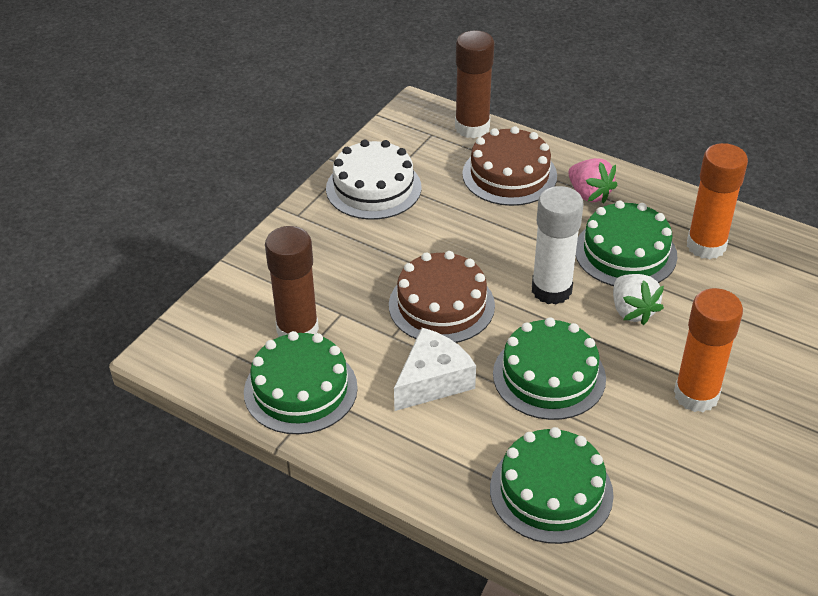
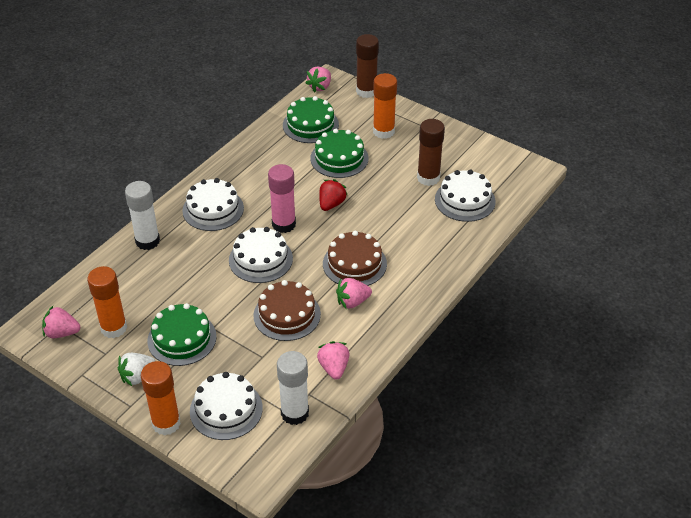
green cake: 4 -> 3
orange glue stick: 2 -> 3
pink glue stick: 0 -> 1
pink strawberry: 1 -> 4
red strawberry: 0 -> 1
white cake: 1 -> 4
white cheese: 1 -> 0
white glue stick: 1 -> 2

